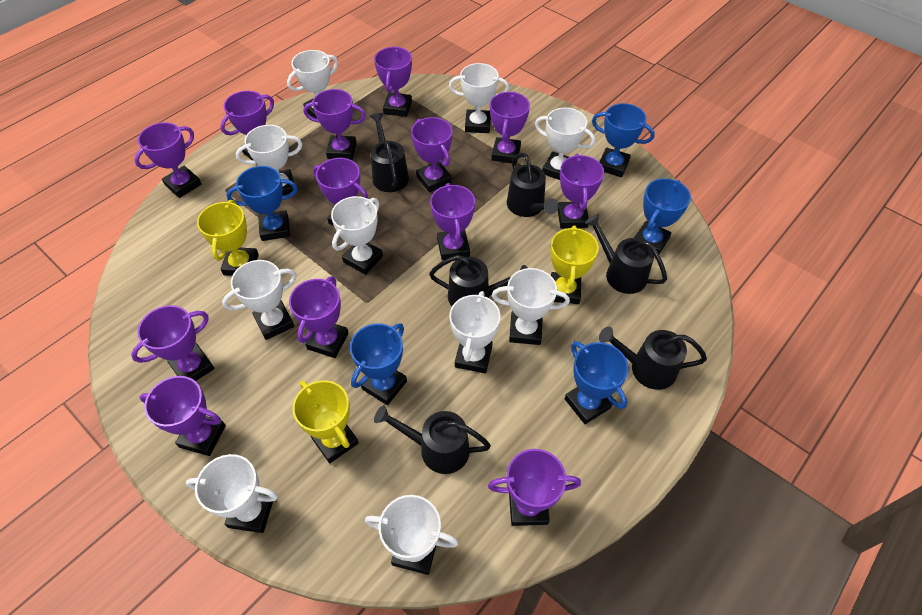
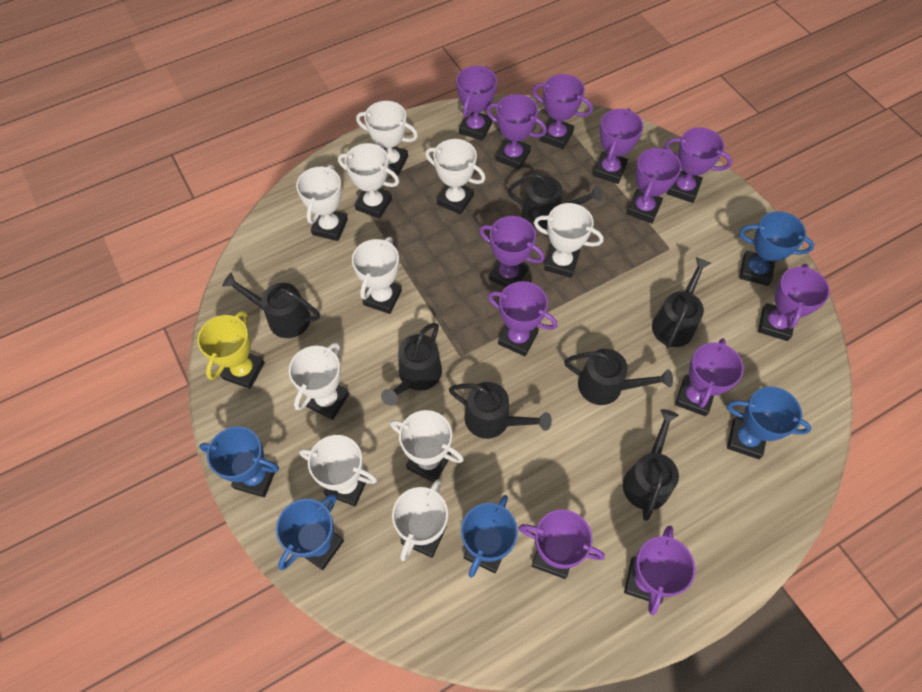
black watering can: 6 -> 7
purple trophy: 13 -> 12
yellow trophy: 3 -> 1

